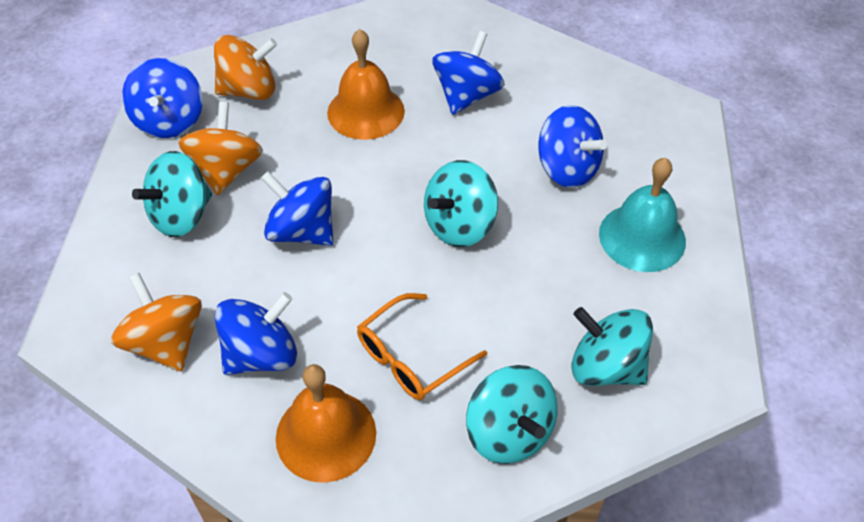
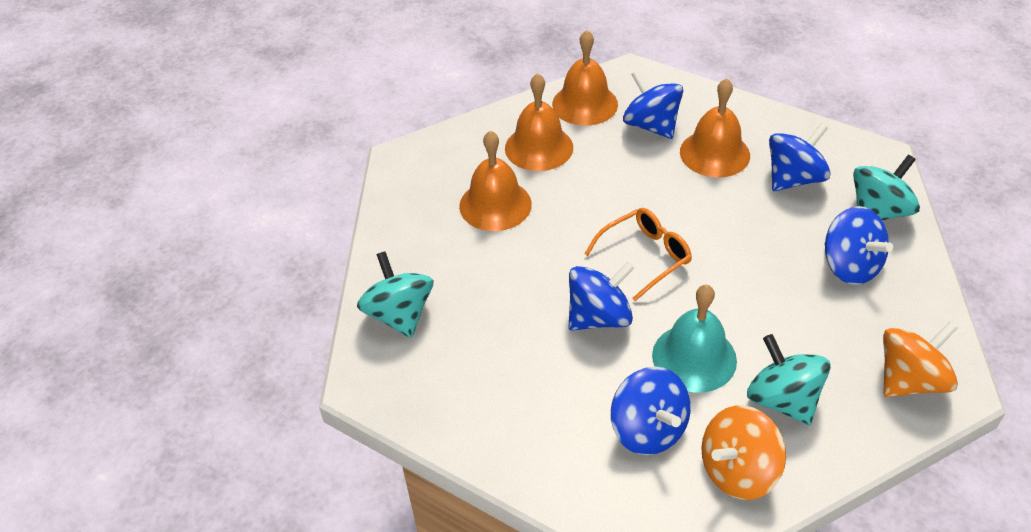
orange bell: 2 -> 4
orange spinning top: 3 -> 2
turquoise spinning top: 4 -> 3

